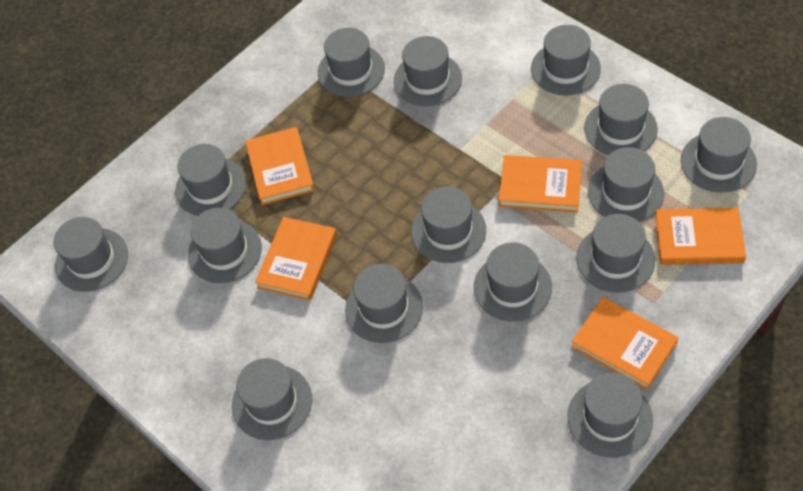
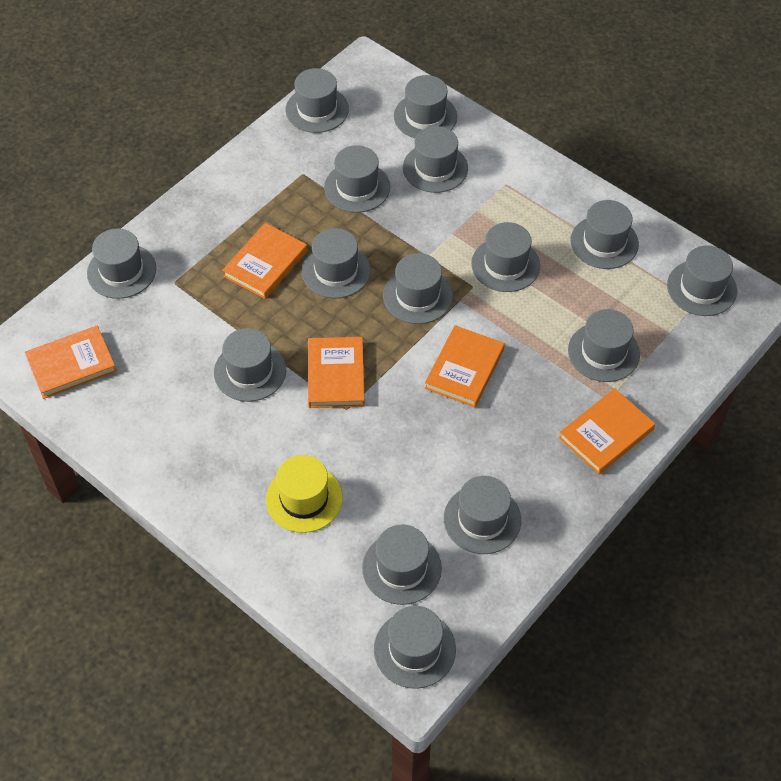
yellow hat: 0 -> 1

